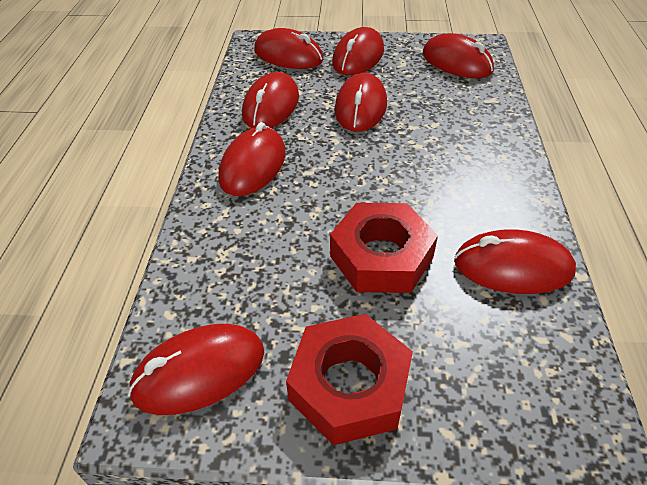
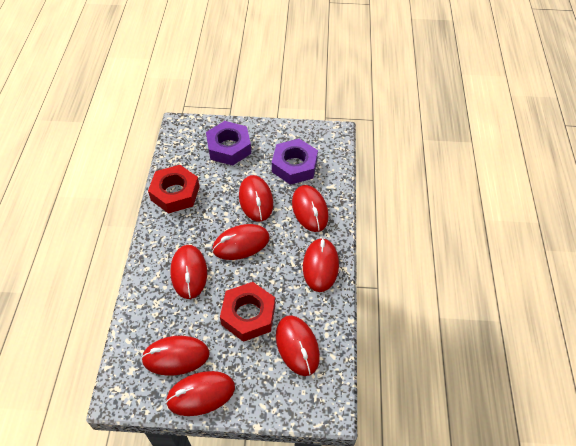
purple nut: 0 -> 2

